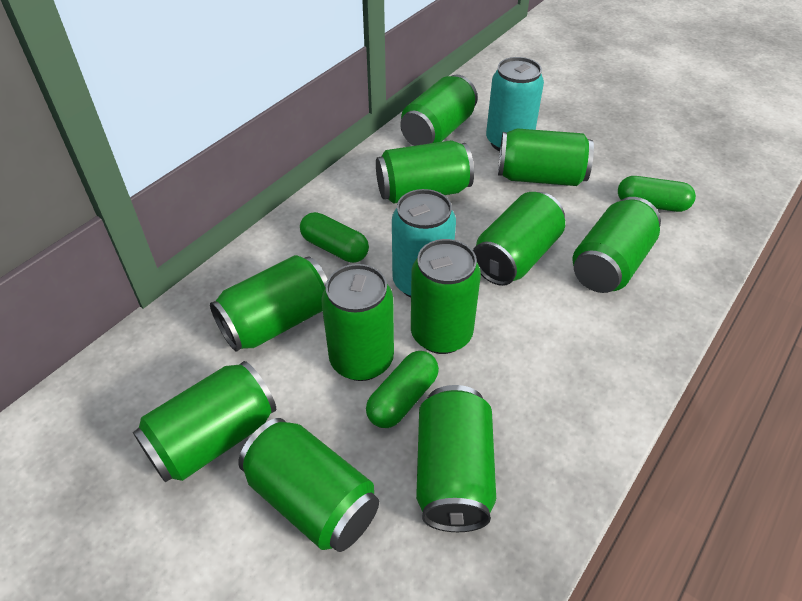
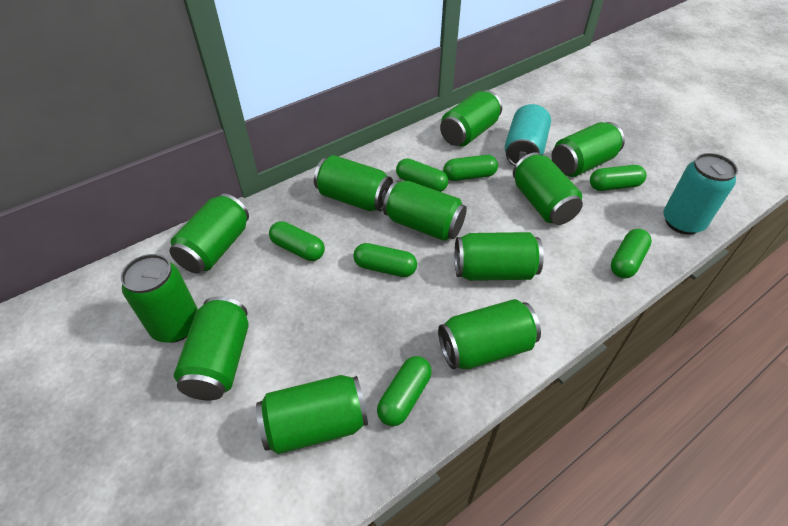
green capsule: 3 -> 7

